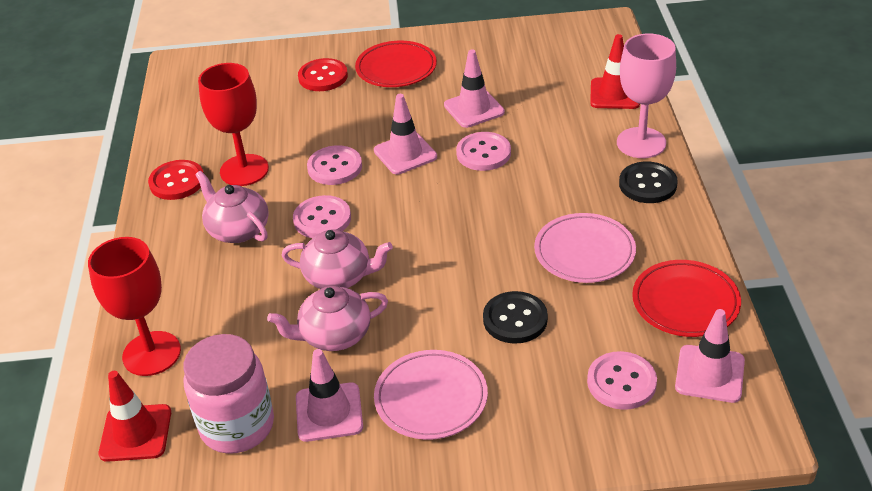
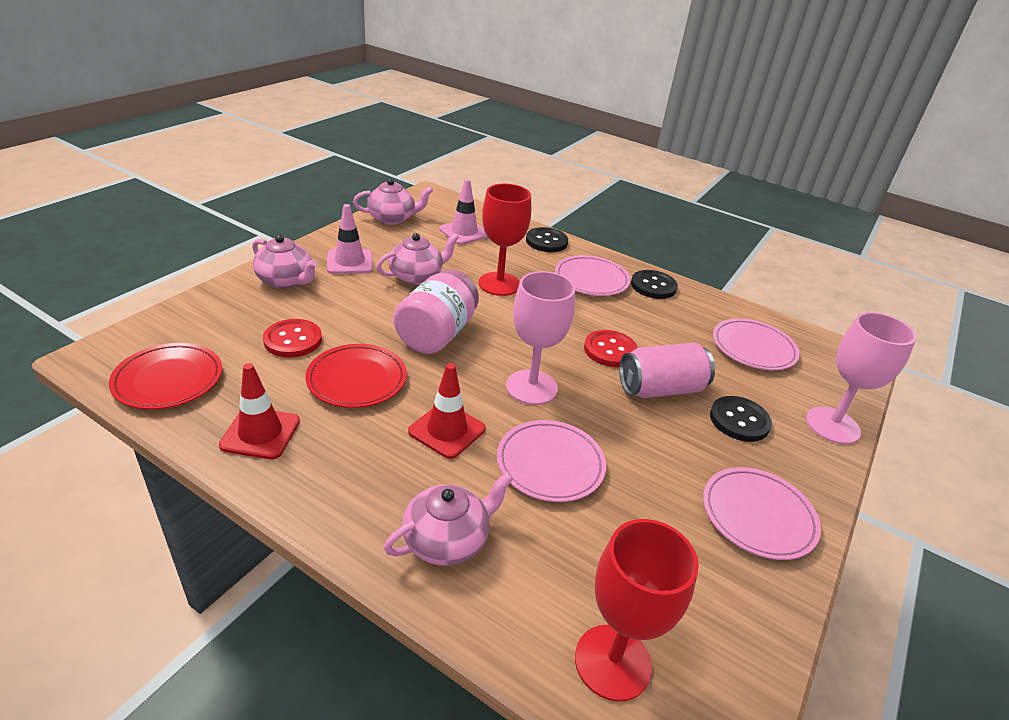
black button: 2 -> 3
pink button: 4 -> 0
pink can: 0 -> 1
pink goblet: 1 -> 2
pink plate: 2 -> 4
pink teapot: 3 -> 4
pink traffic cone: 4 -> 2

